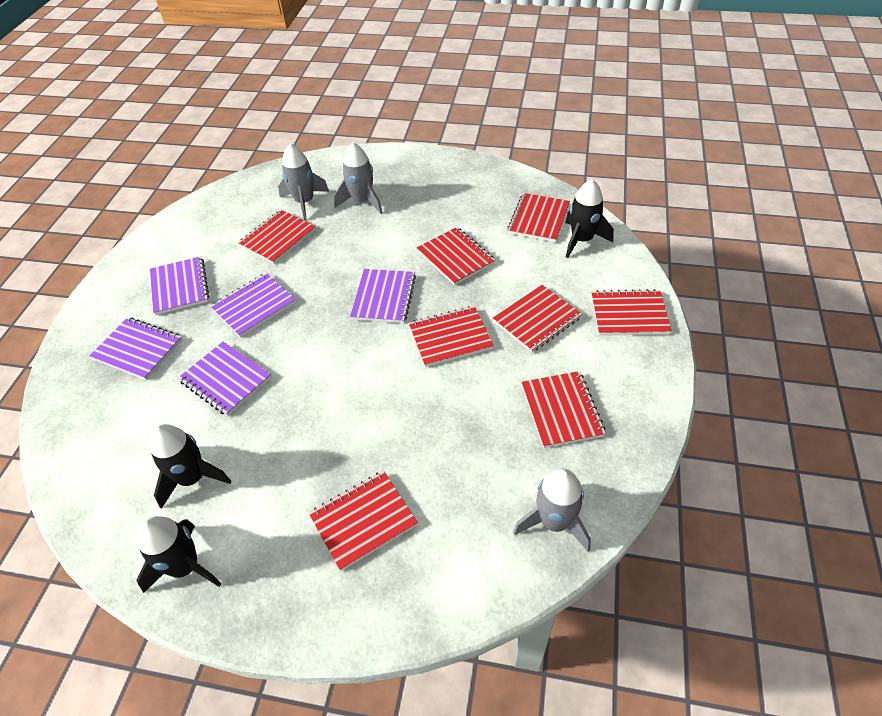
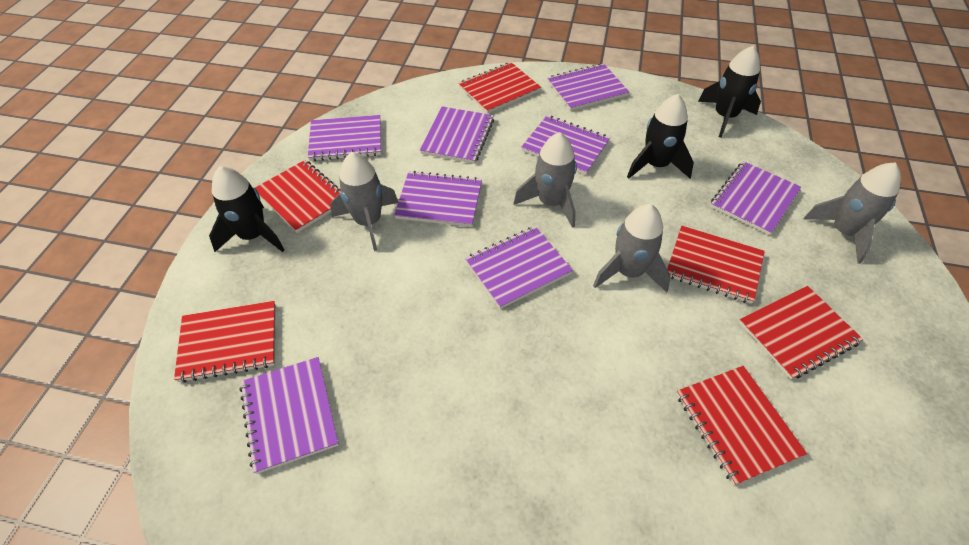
grey rocket: 3 -> 4
purple notebook: 5 -> 8
red notebook: 8 -> 6

